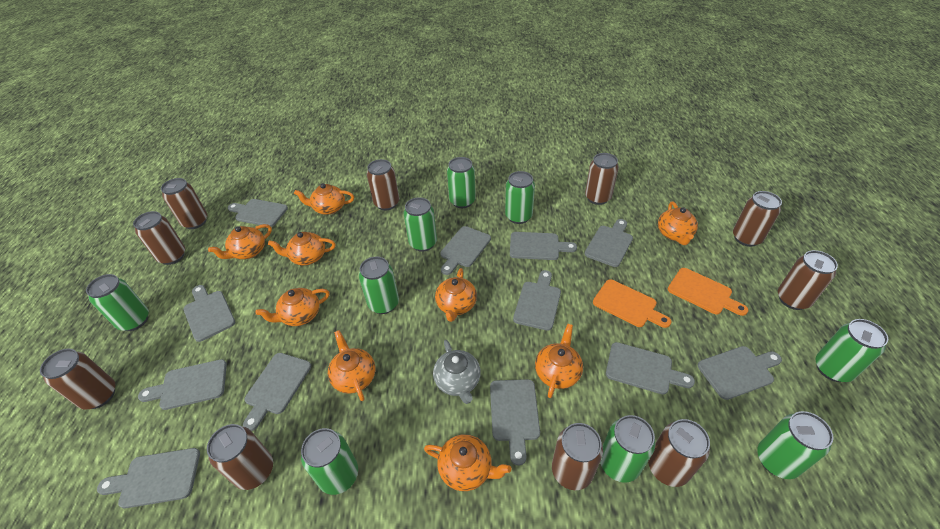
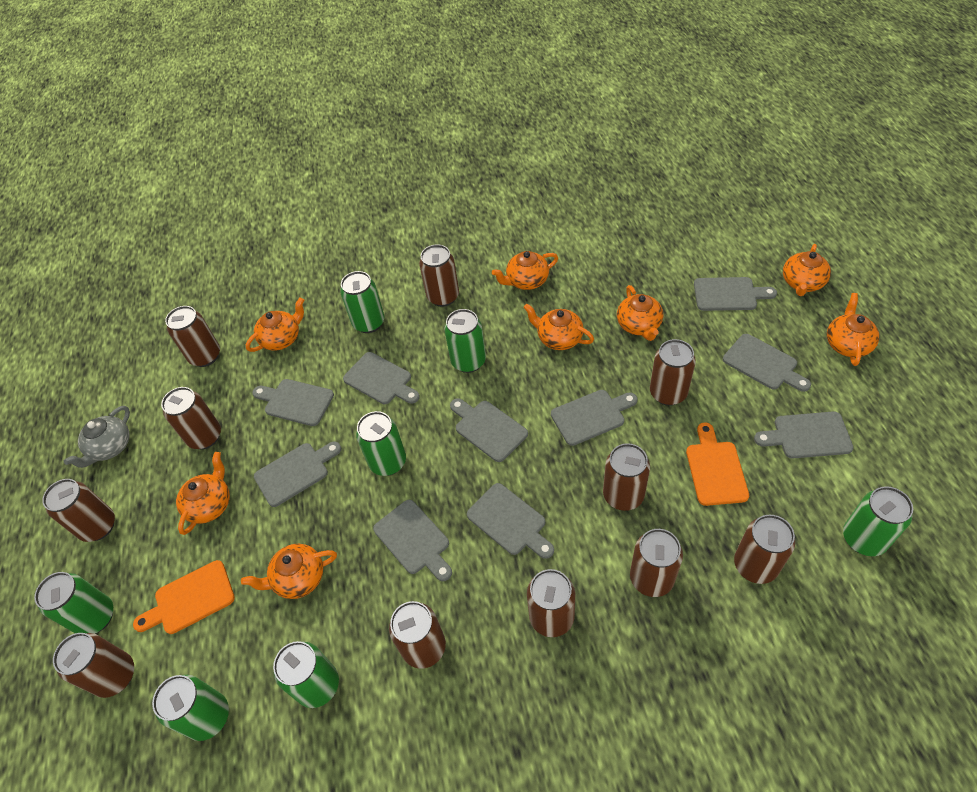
brown can: 10 -> 11
green can: 9 -> 7
grey cutting board: 12 -> 10
orange teapot: 9 -> 8

